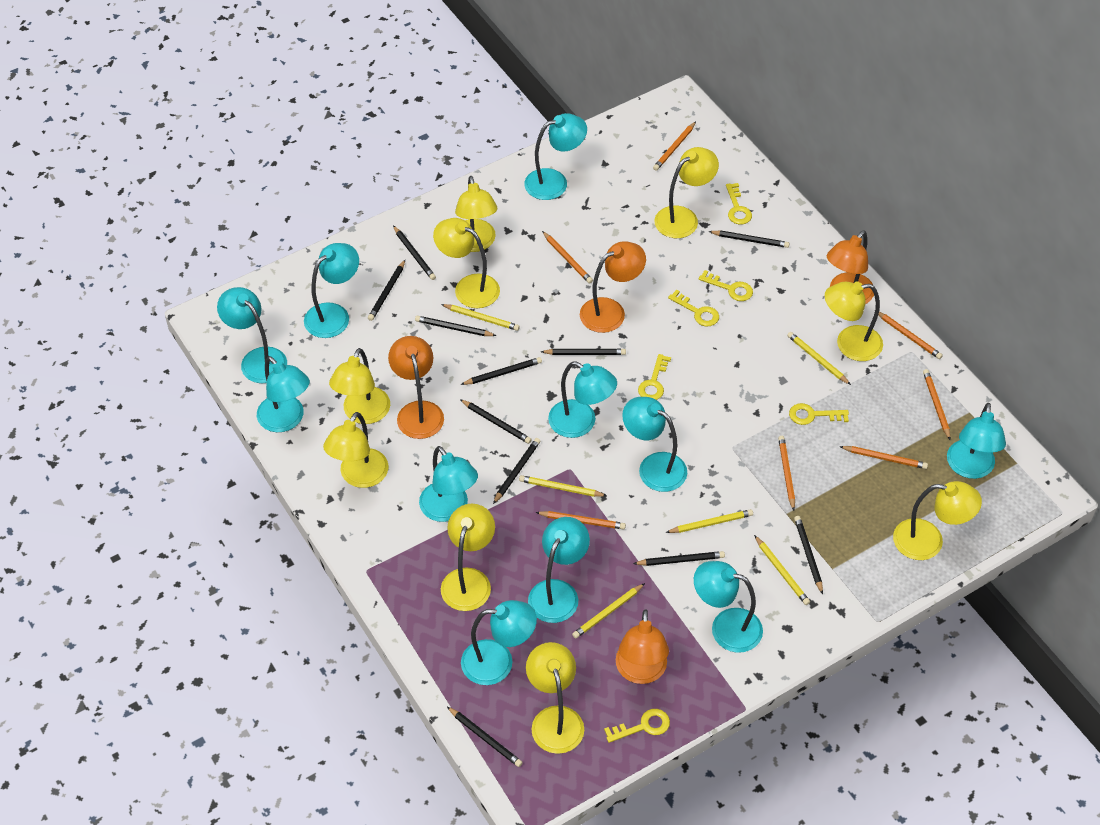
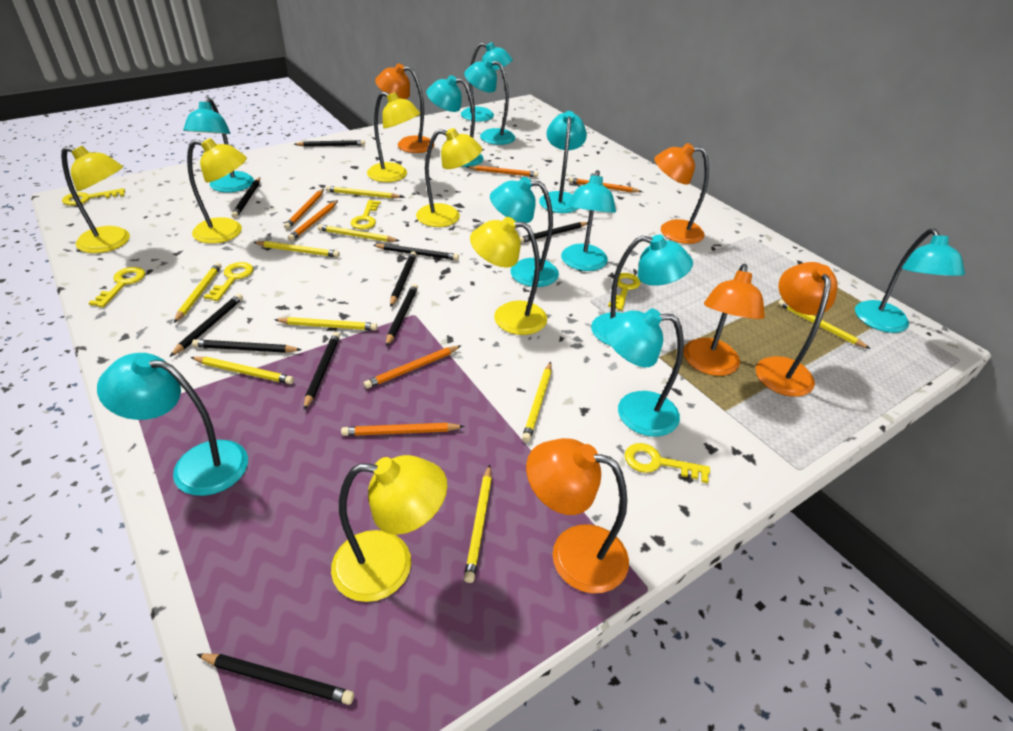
black pencil: 11 -> 10
orange lamp: 4 -> 5
orange pencil: 7 -> 6
yellow lamp: 9 -> 6
yellow pencil: 6 -> 9

